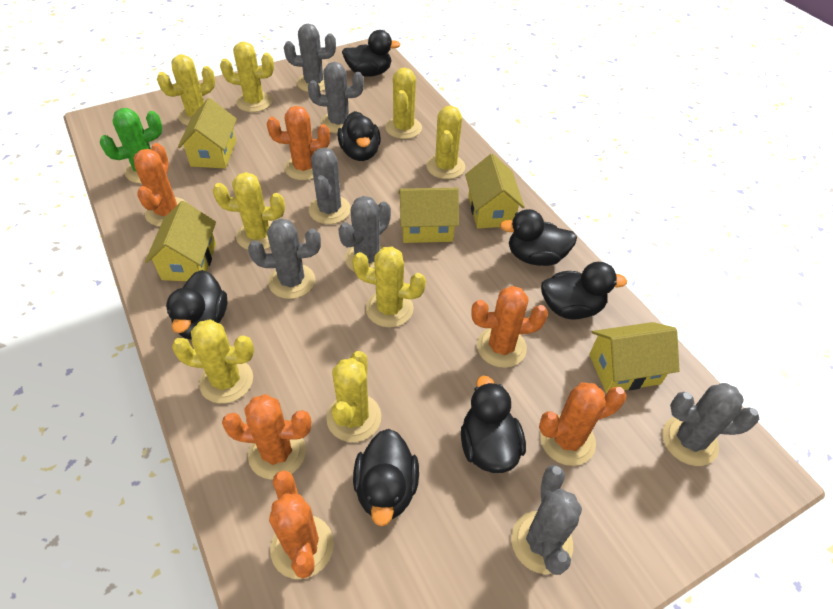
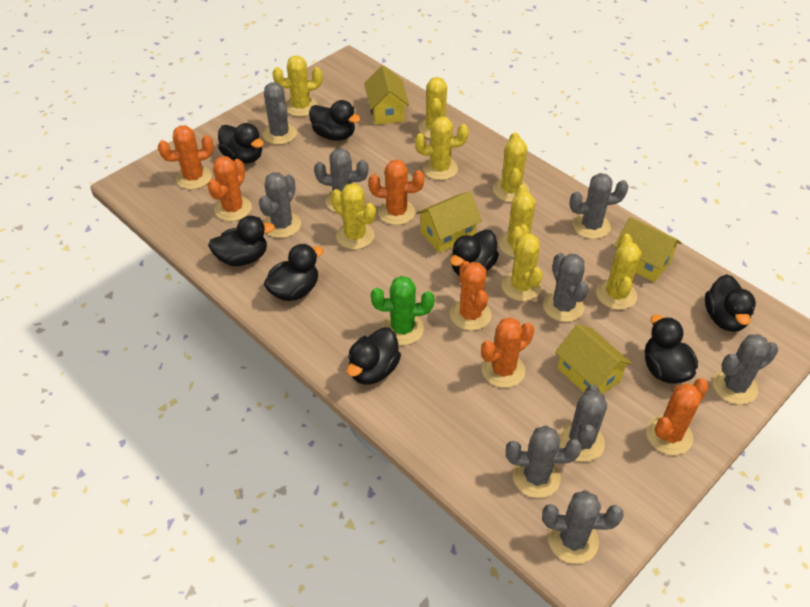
black duck: 7 -> 8
grey cactus: 7 -> 9
yellow house: 5 -> 4

